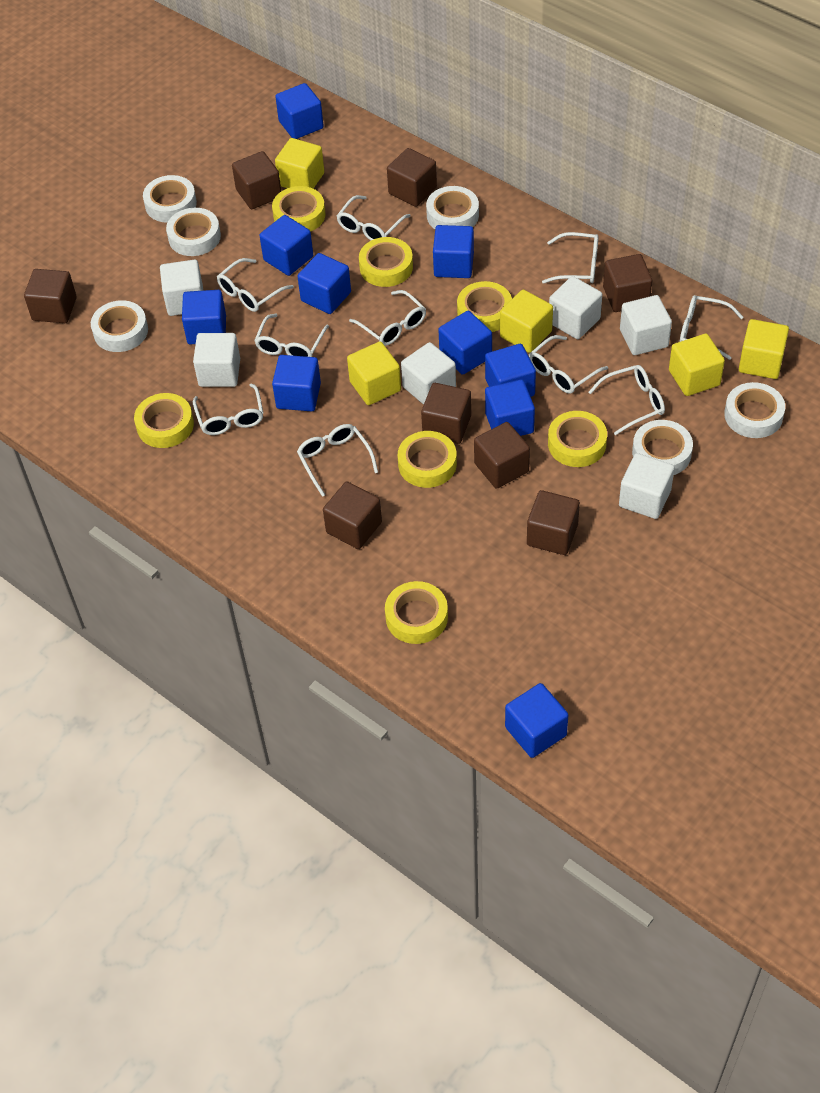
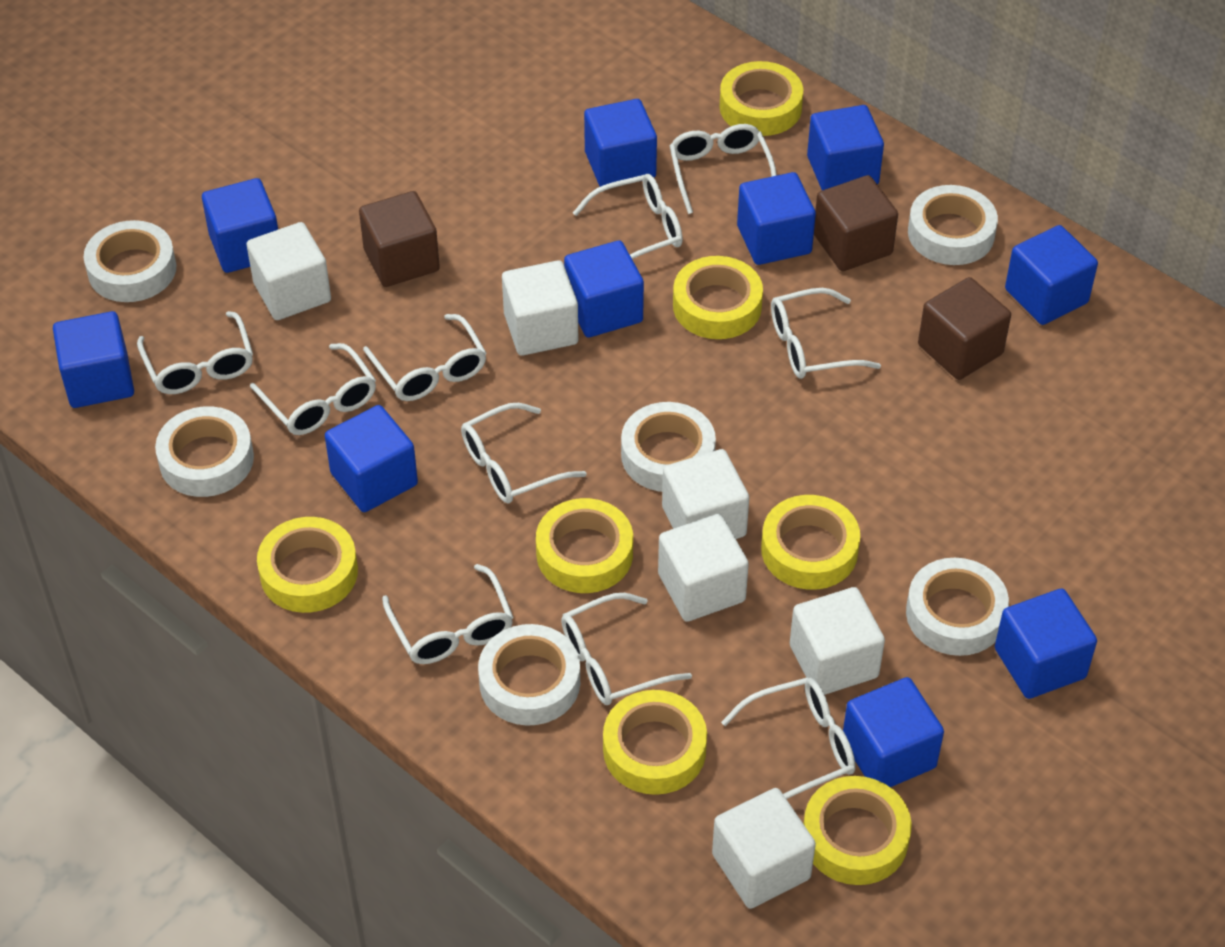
brown cube: 8 -> 3
yellow cube: 5 -> 0

